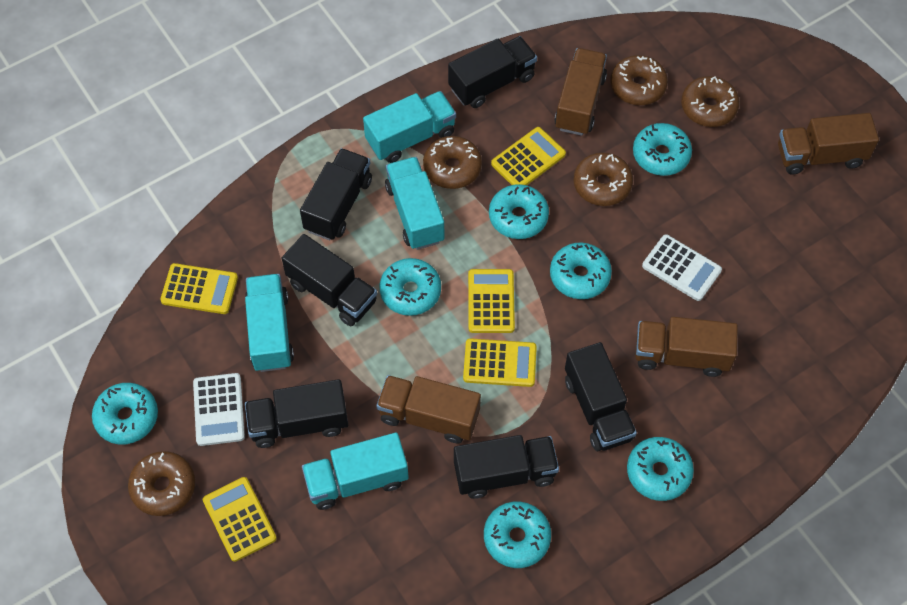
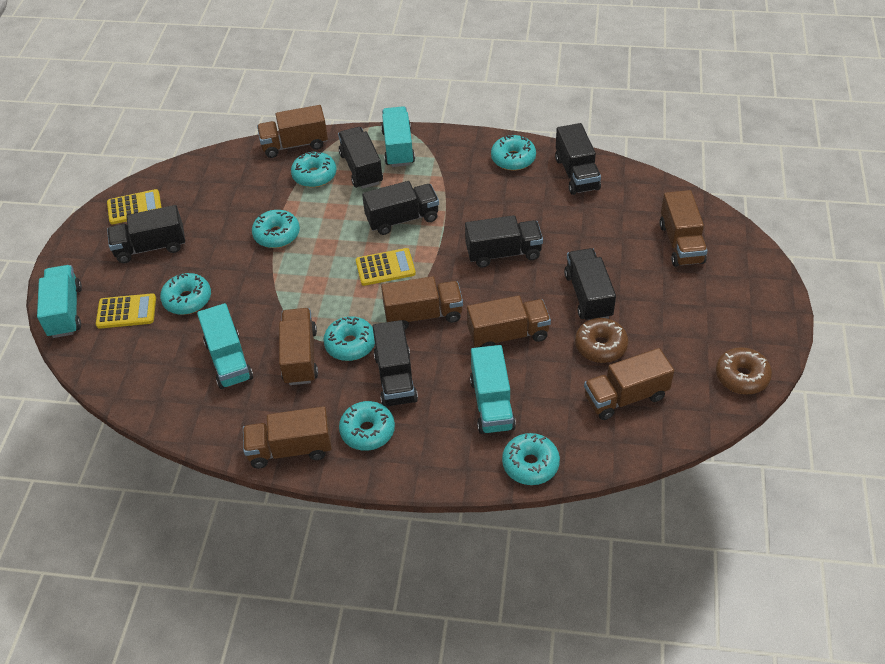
black truck: 6 -> 7
brown donut: 5 -> 2
brown truck: 4 -> 7
white calculator: 2 -> 0
yellow calculator: 5 -> 3

